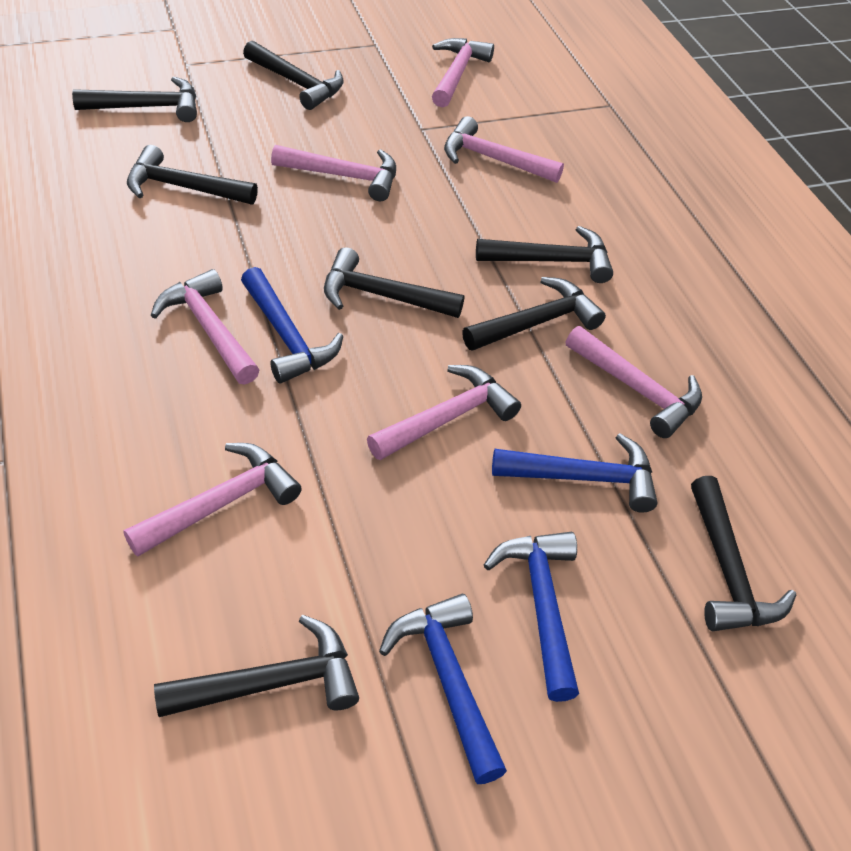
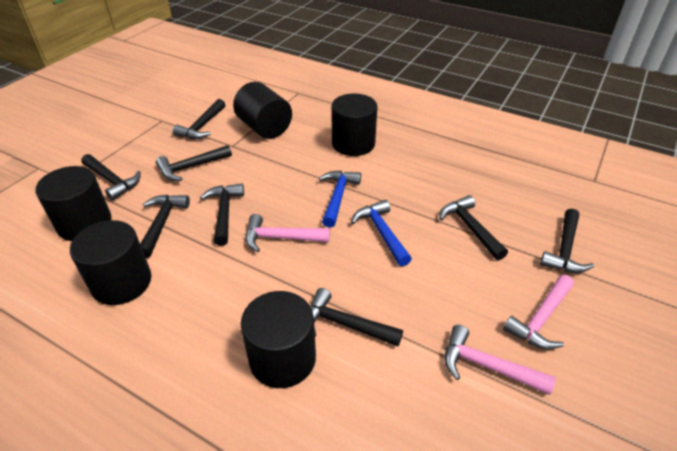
black cylinder: 0 -> 5
blue hammer: 4 -> 2
pink hammer: 7 -> 3

